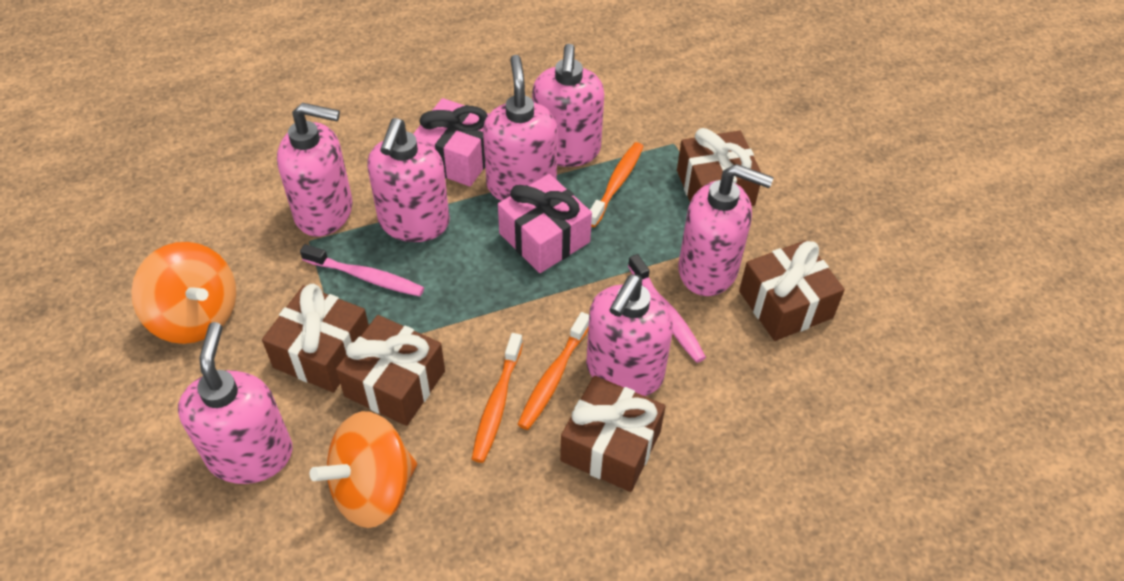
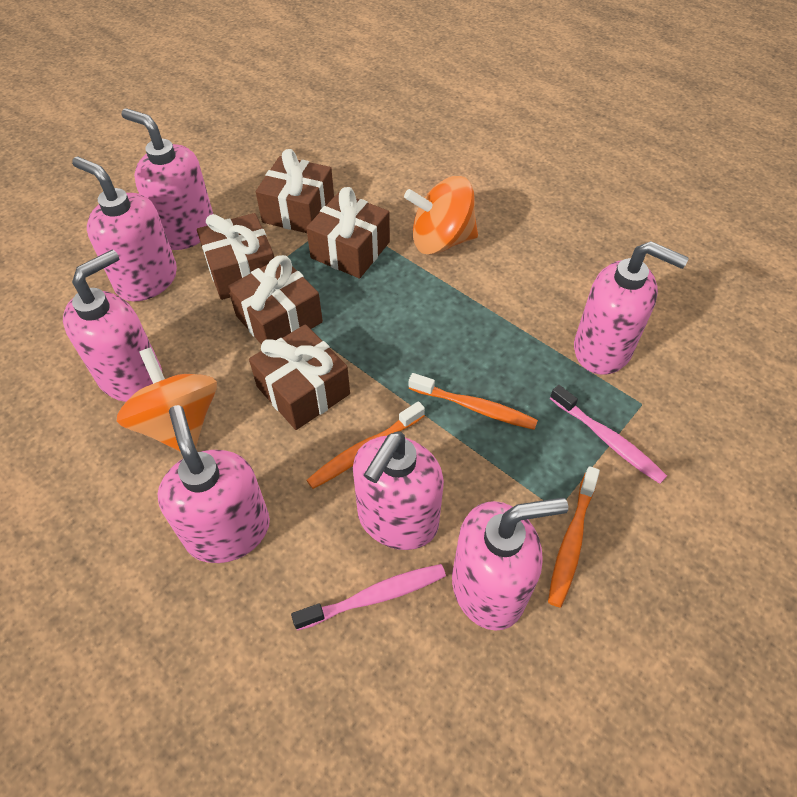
pink gift: 2 -> 0

